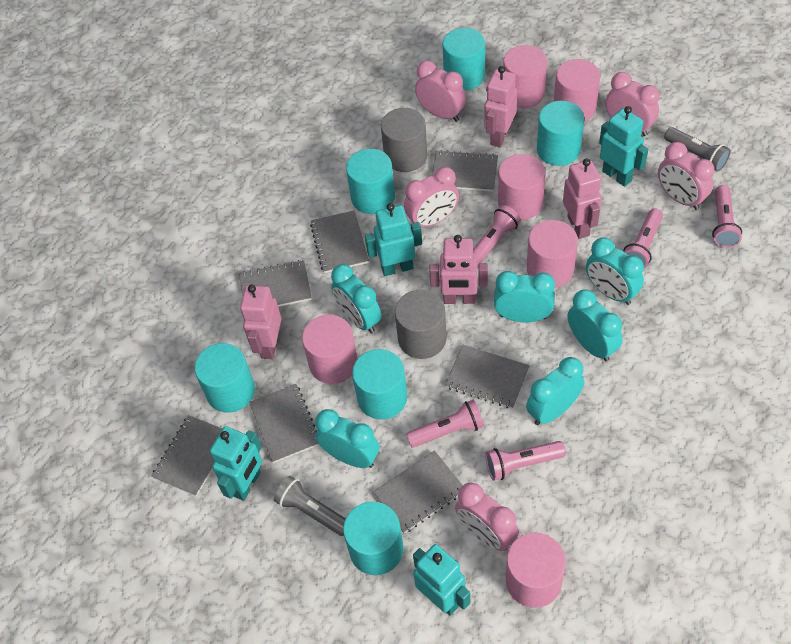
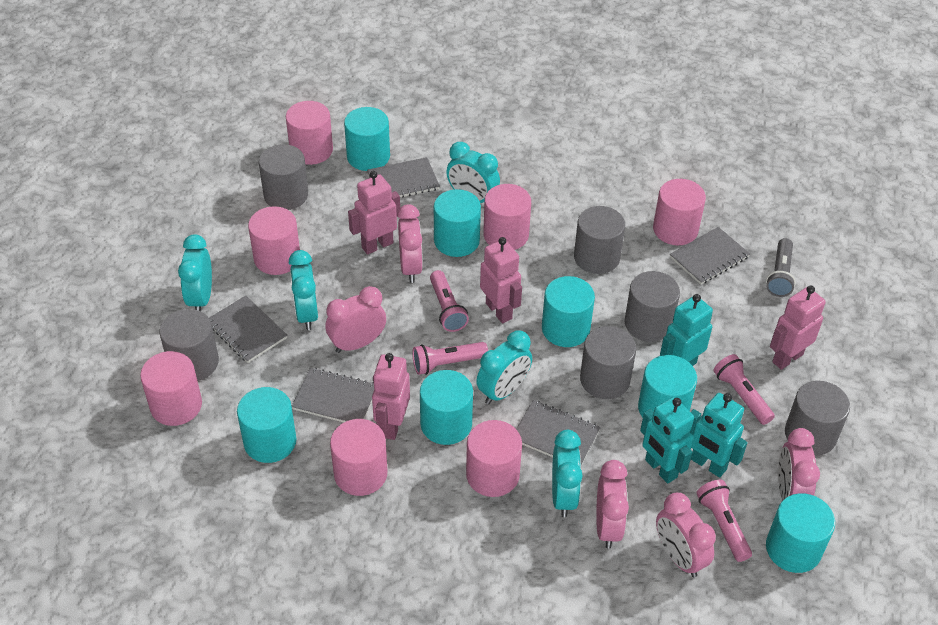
grey cylinder: 2 -> 6
grey flashlight: 2 -> 1
grey notebook: 7 -> 5
pink cylinder: 6 -> 7
pink flashlight: 5 -> 4
turquoise clock: 6 -> 5
turquoise cylinder: 6 -> 7
turquoise robot: 4 -> 3

